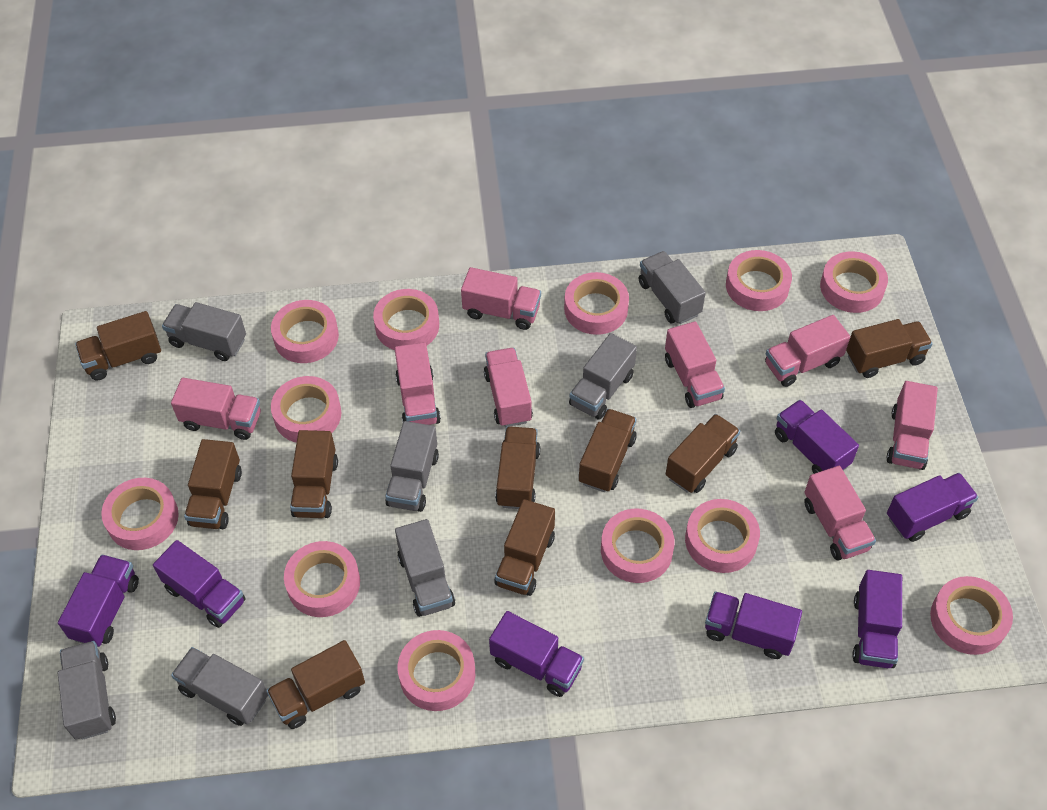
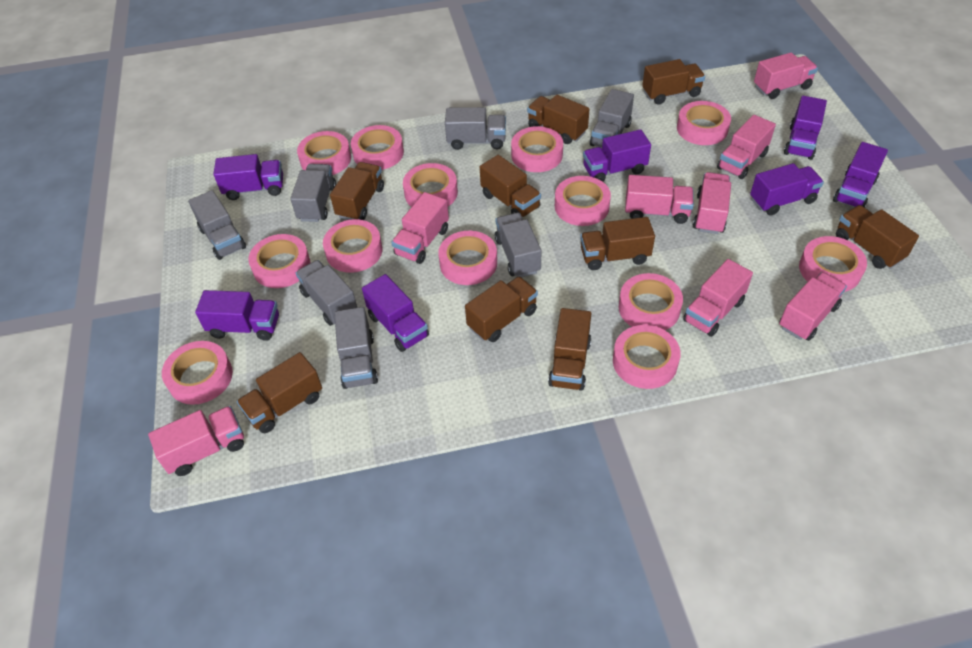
pink tape: 12 -> 13

